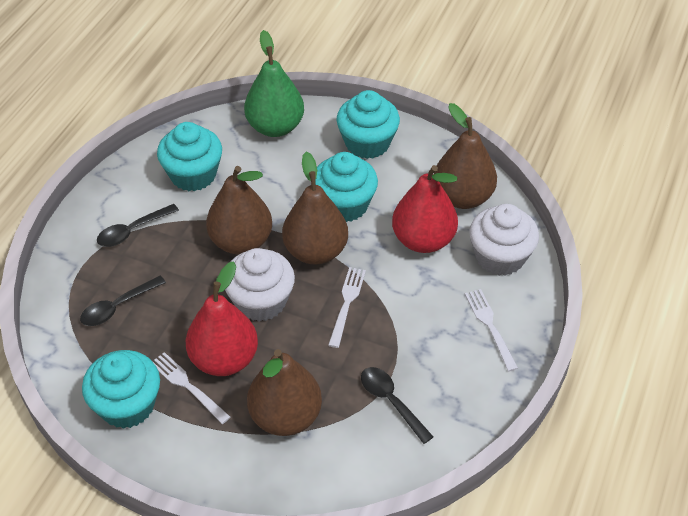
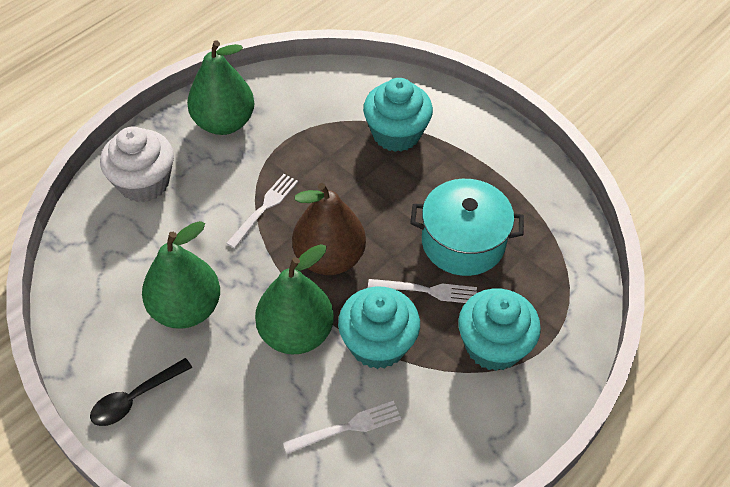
black spoon: 3 -> 1
brown pear: 4 -> 1
green pear: 1 -> 3
red pear: 2 -> 0
turquoise cupcake: 4 -> 3
turquoise pot: 0 -> 1
white cupcake: 2 -> 1

